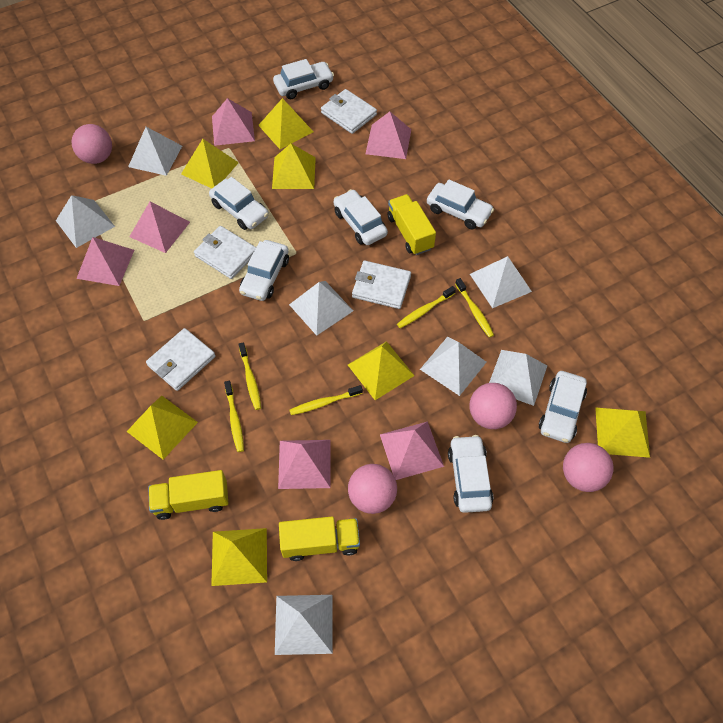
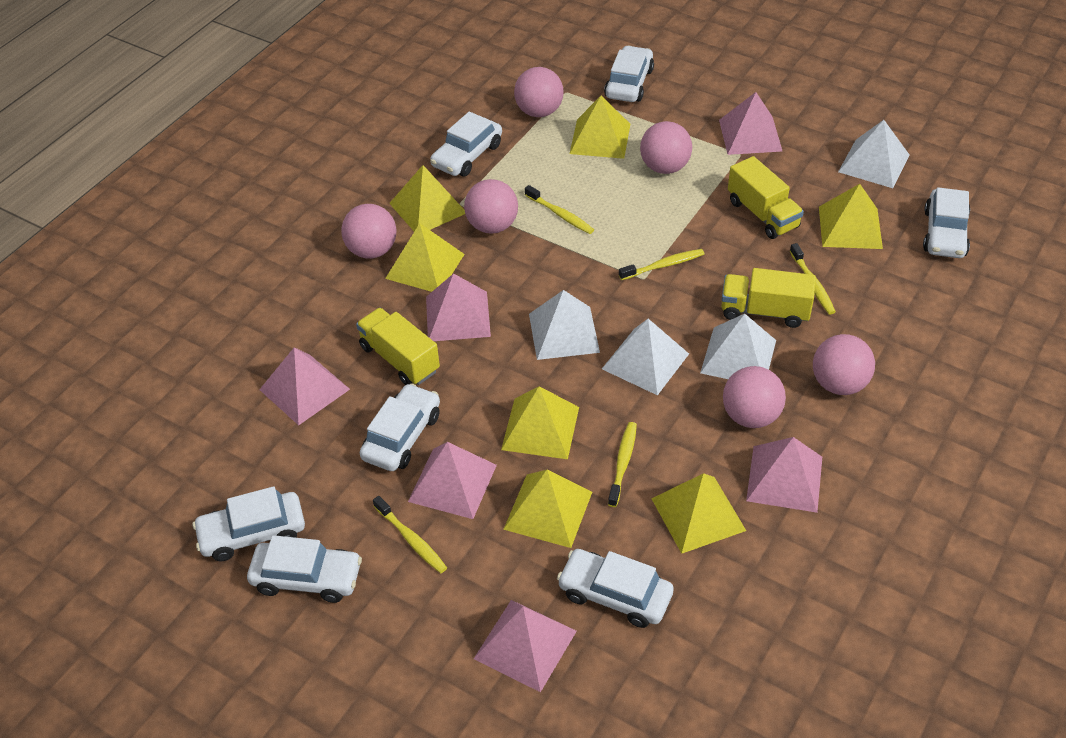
pink ball: 4 -> 6
white pyramid: 7 -> 4
white wallet: 4 -> 0

